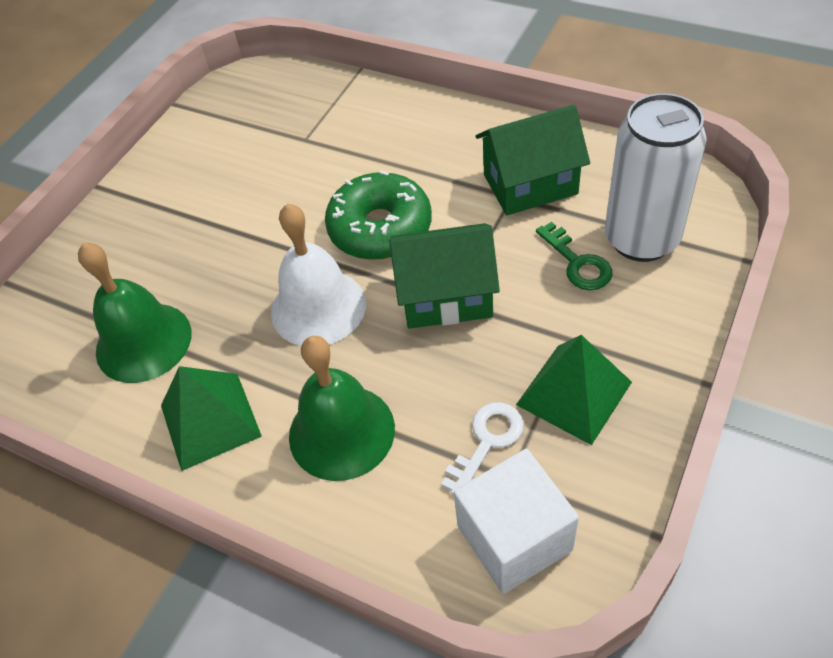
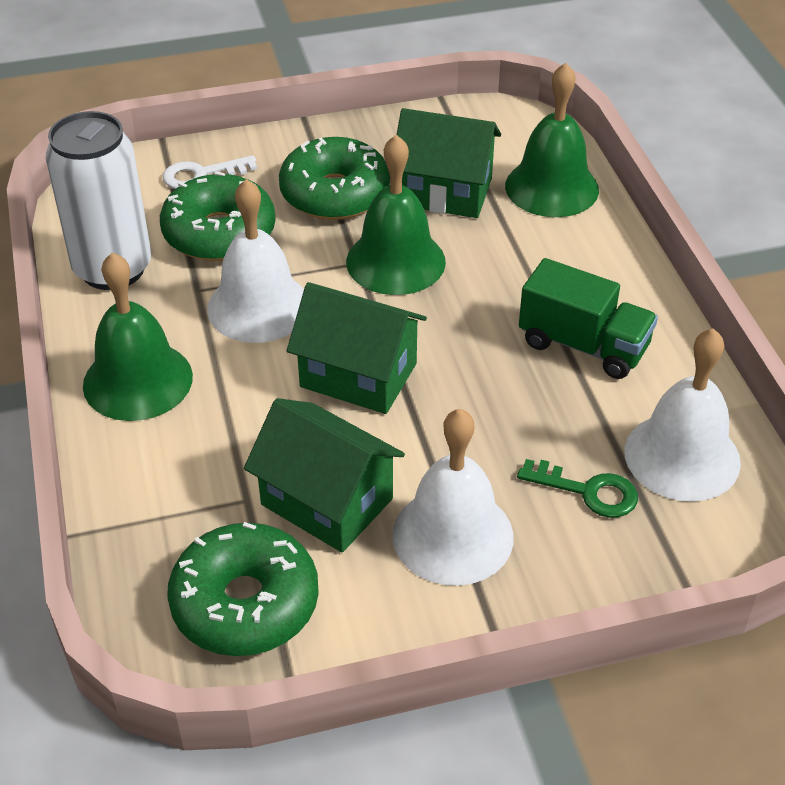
green bell: 2 -> 3
green donut: 1 -> 3
green house: 2 -> 3
green pyramid: 2 -> 0
green truck: 0 -> 1
white bell: 1 -> 3
white cube: 1 -> 0

